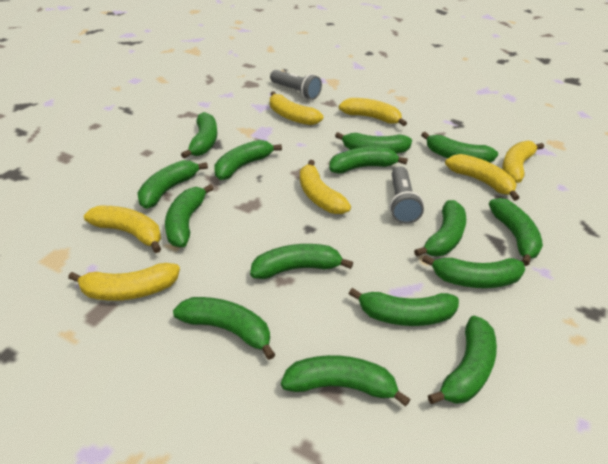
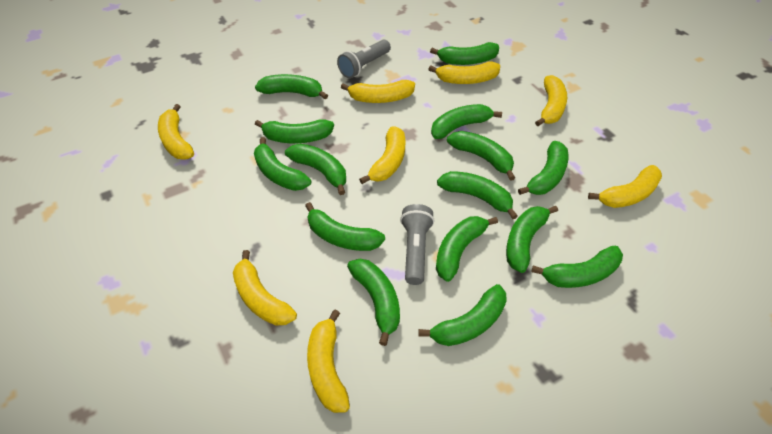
yellow banana: 7 -> 8

